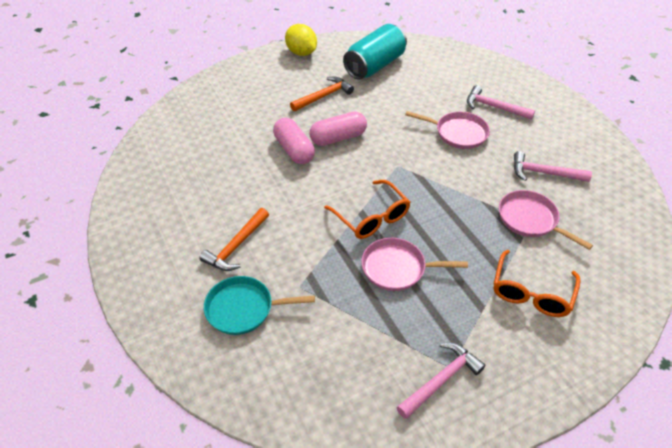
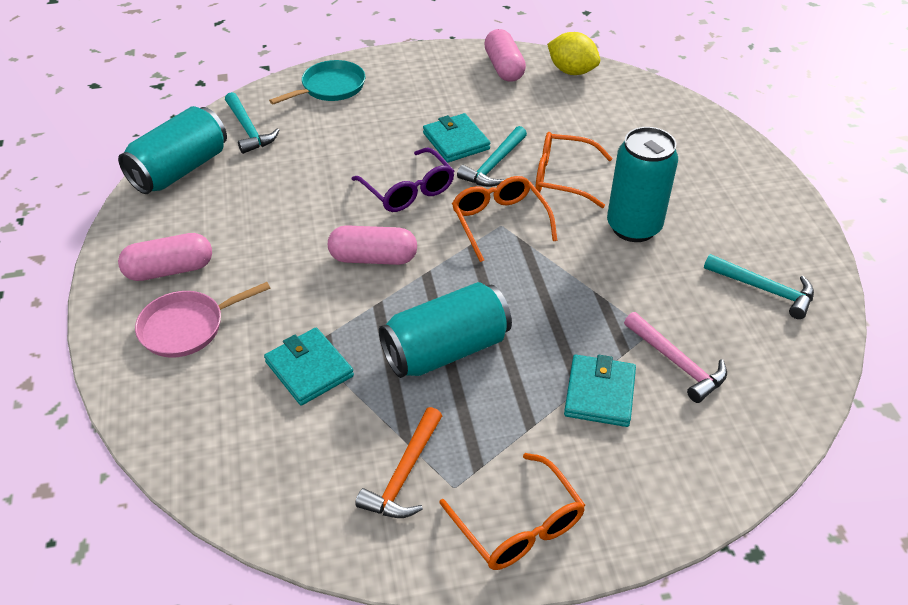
orange glasses: 2 -> 3
orange hammer: 2 -> 1
pink capsule: 2 -> 3
pink hammer: 3 -> 1
pink pan: 3 -> 1
purple glasses: 0 -> 1
turquoise can: 1 -> 3
turquoise hammer: 0 -> 3
turquoise wallet: 0 -> 3

